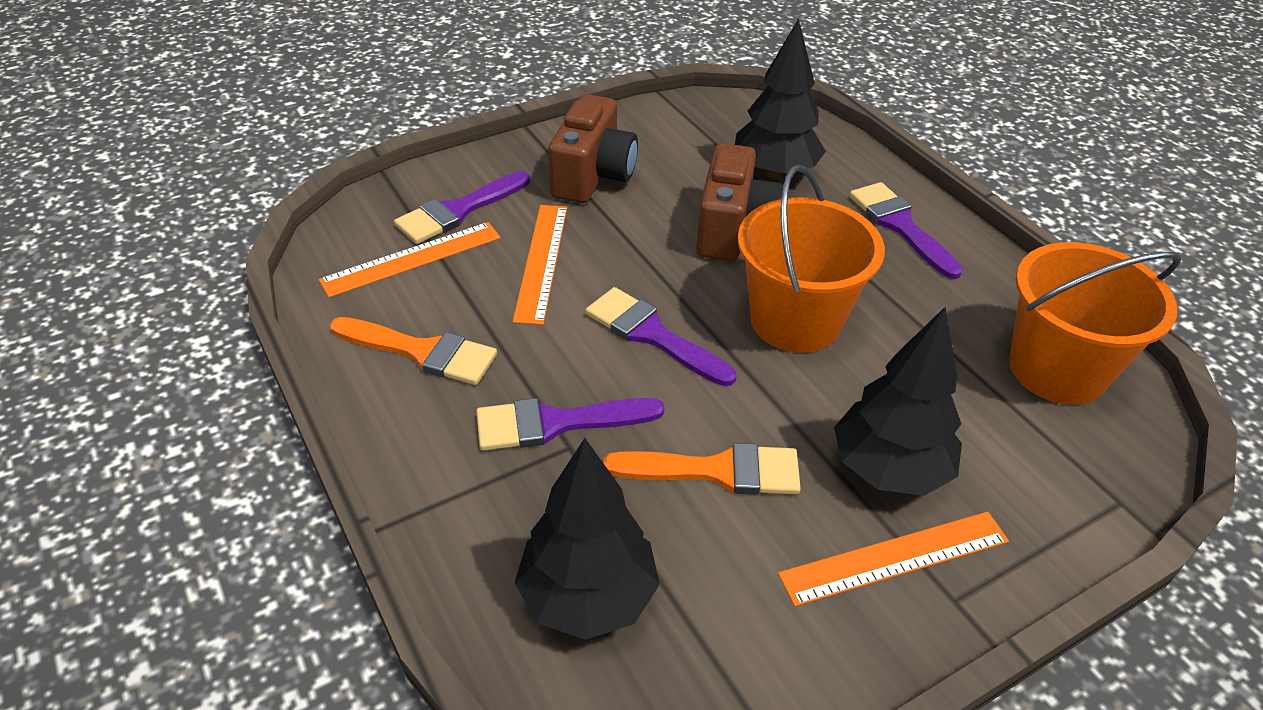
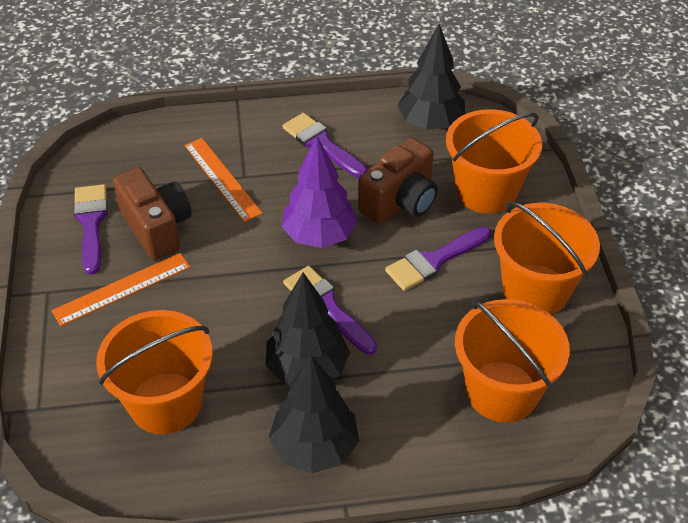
orange brush: 2 -> 0
orange bucket: 2 -> 4
orange ruler: 3 -> 2
purple tree: 0 -> 1

